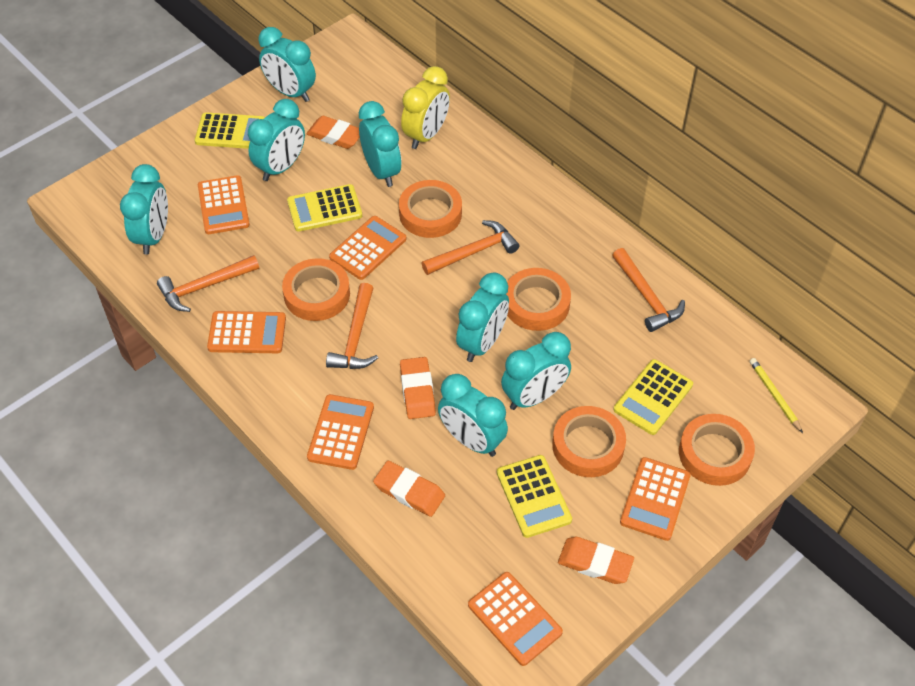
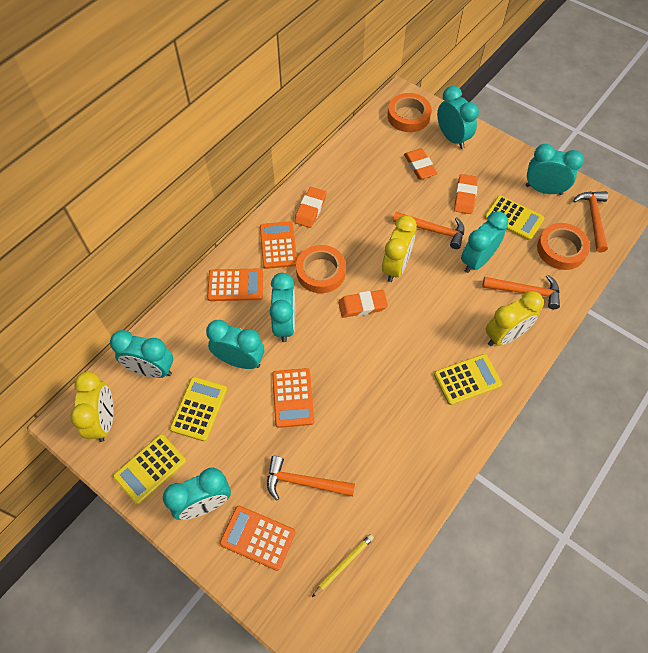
orange calculator: 6 -> 4
orange tape: 5 -> 3
yellow clock: 1 -> 3

